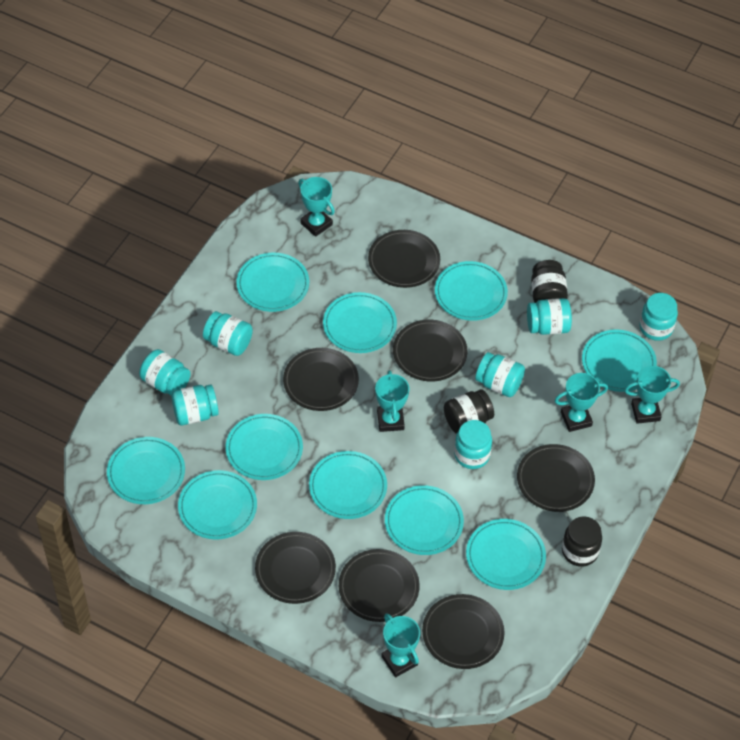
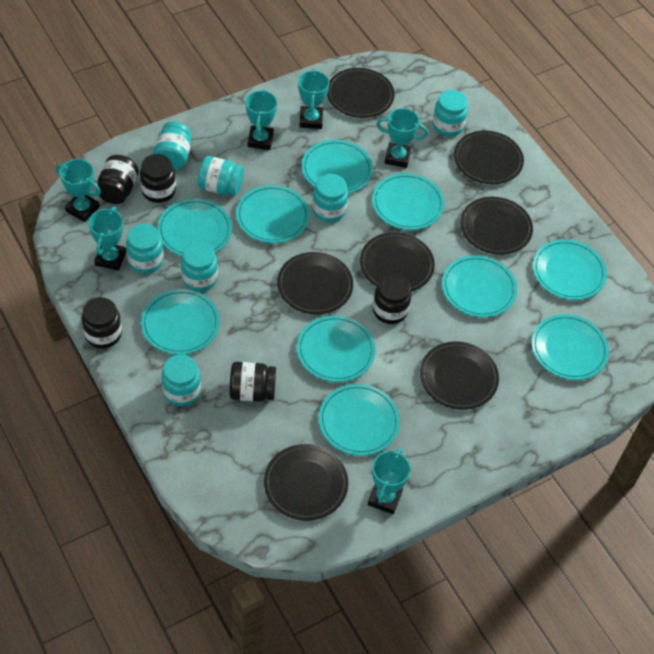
black jar: 3 -> 5
turquoise trophy: 5 -> 6

